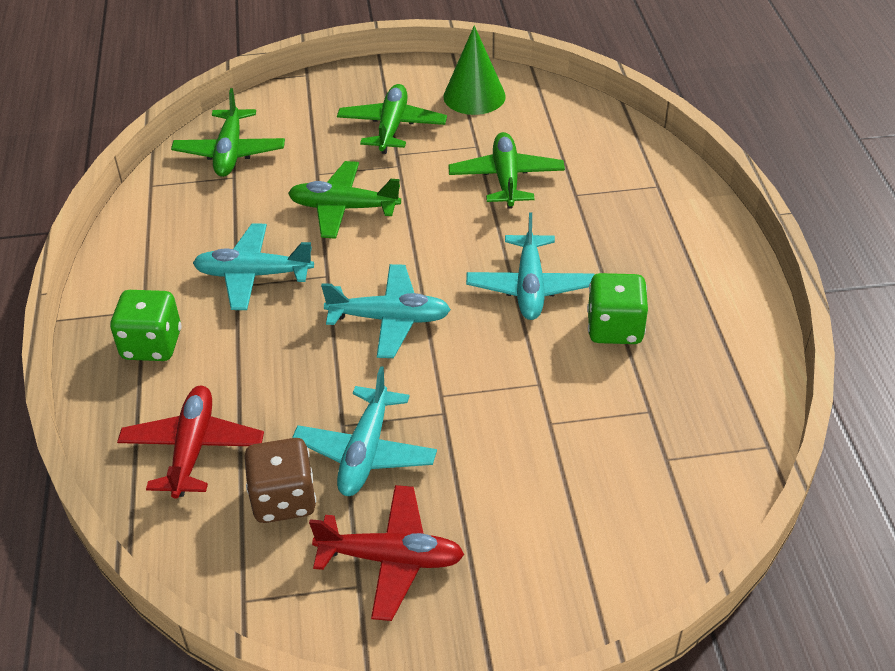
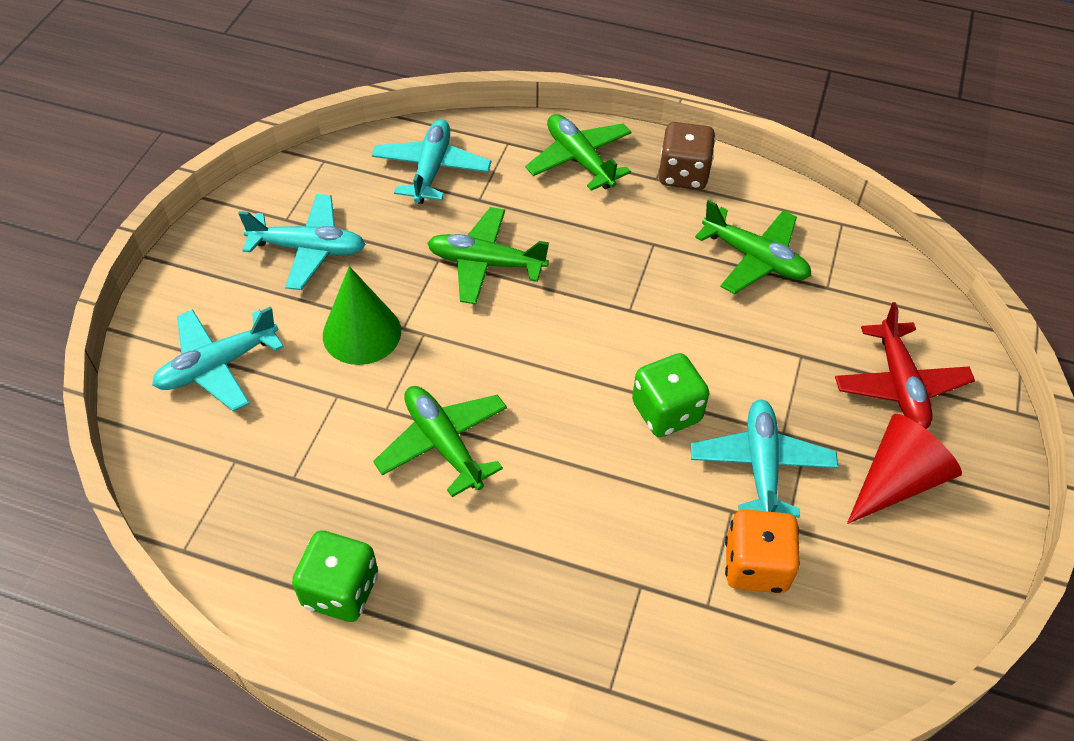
orange dice: 0 -> 1
red cone: 0 -> 1
red plane: 2 -> 1

